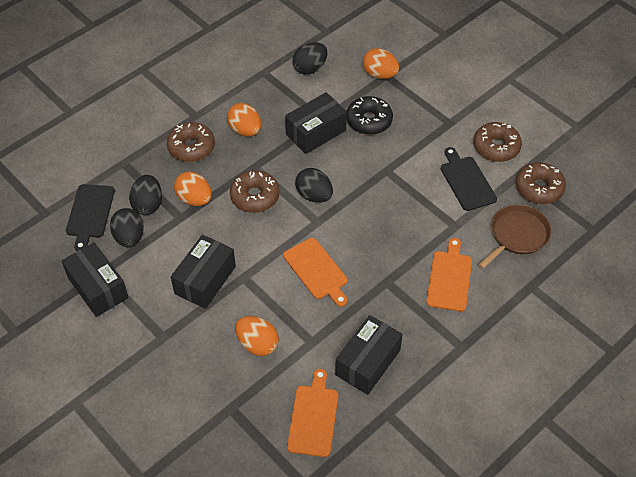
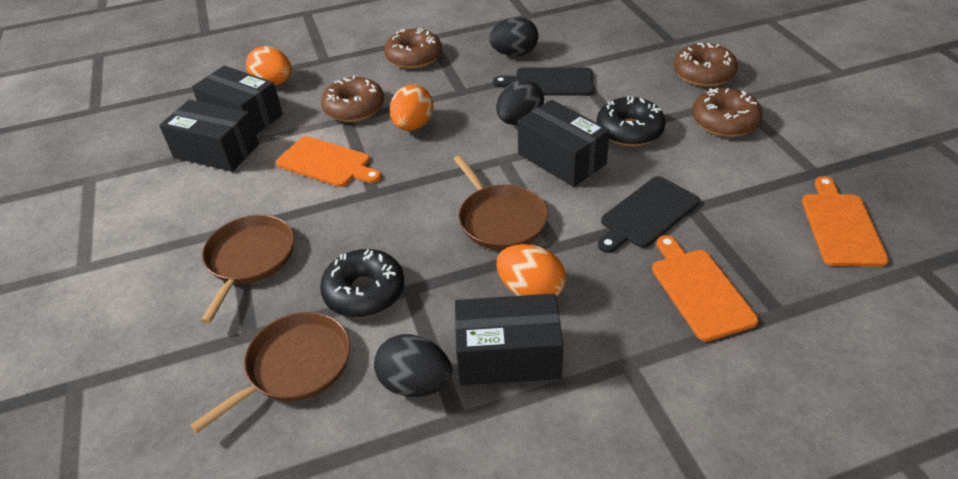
black donut: 1 -> 2
black egg: 4 -> 3
brown pan: 1 -> 3
orange egg: 4 -> 3

